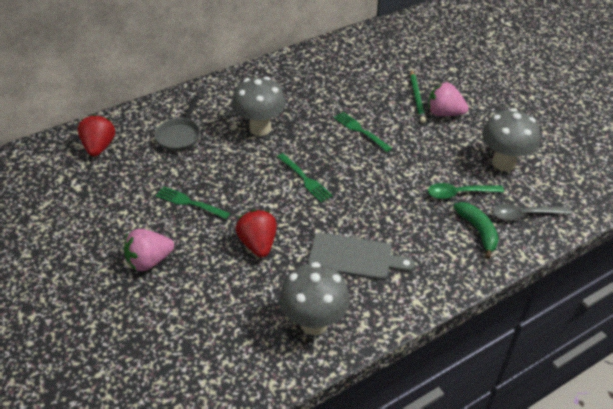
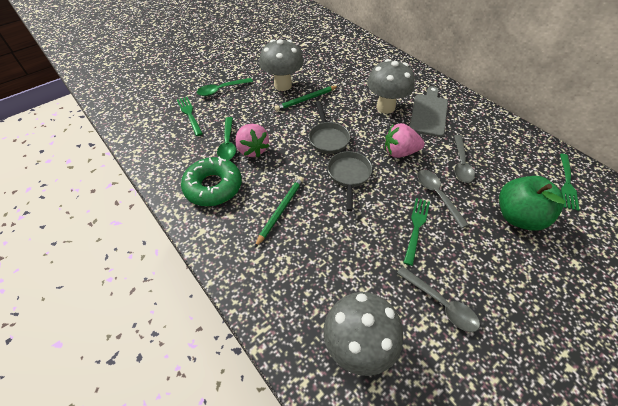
green apple: 0 -> 1
green banana: 1 -> 0
green donut: 0 -> 1
green pencil: 1 -> 2
green spoon: 1 -> 2
grey pan: 1 -> 2
grey spoon: 1 -> 3
red strawberry: 2 -> 0

